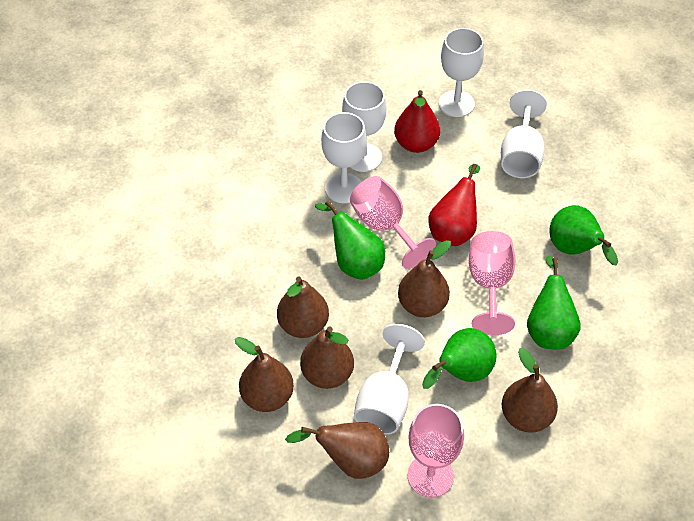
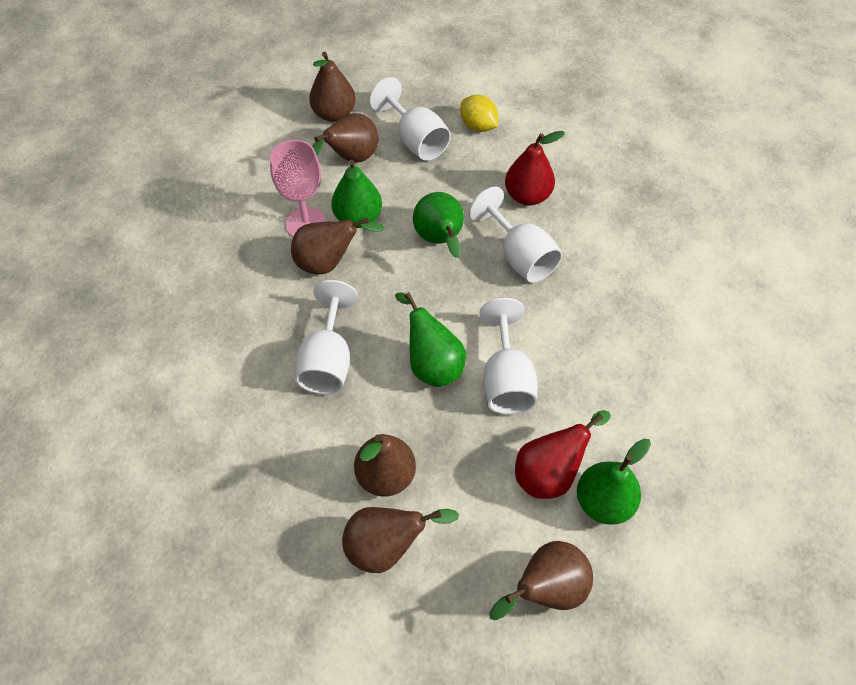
pink goblet: 3 -> 1
white goblet: 5 -> 4
yellow lemon: 0 -> 1

